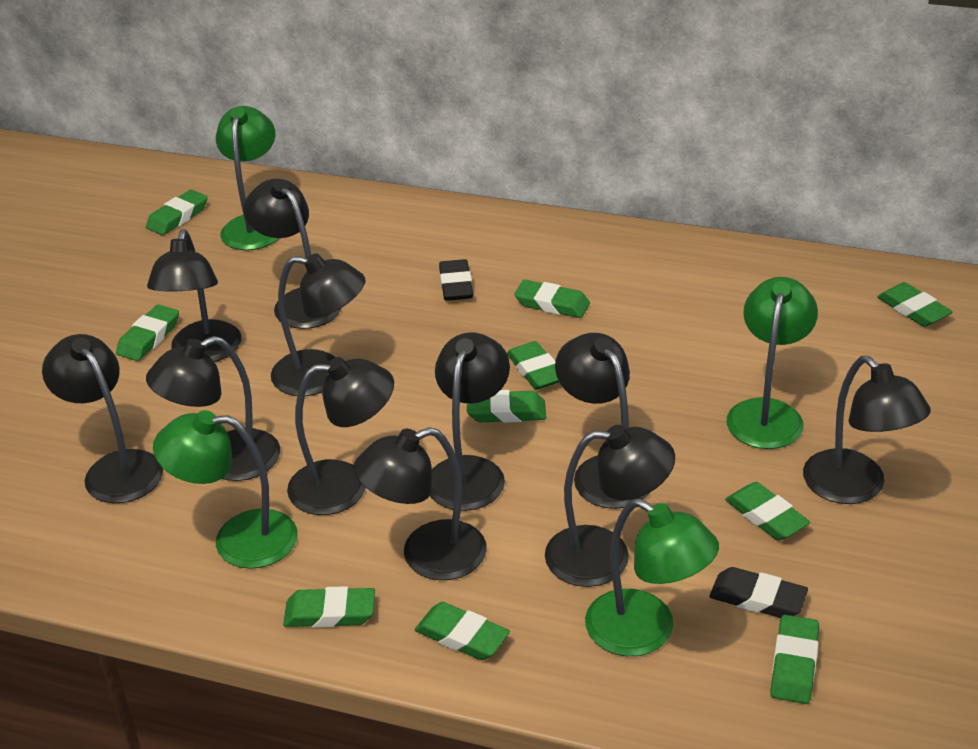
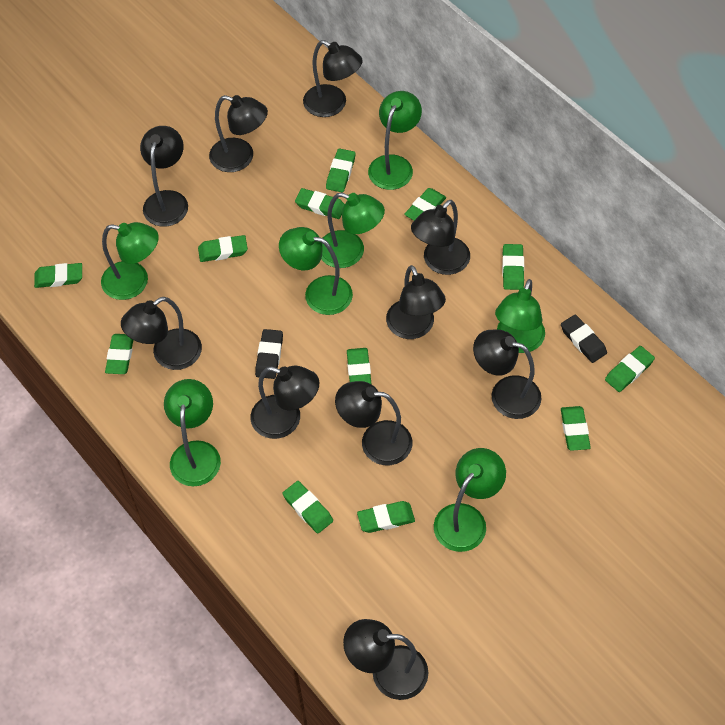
black lamp: 11 -> 10
green eraser: 10 -> 12
green lamp: 4 -> 7

